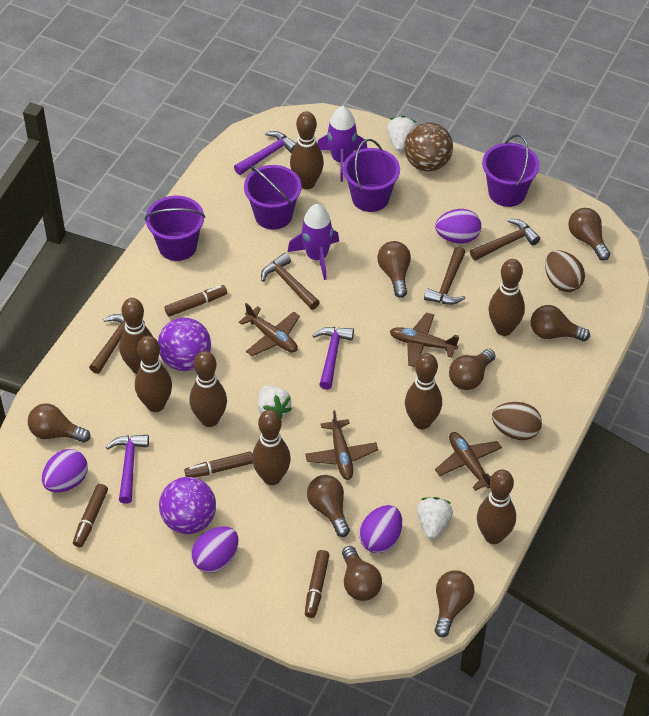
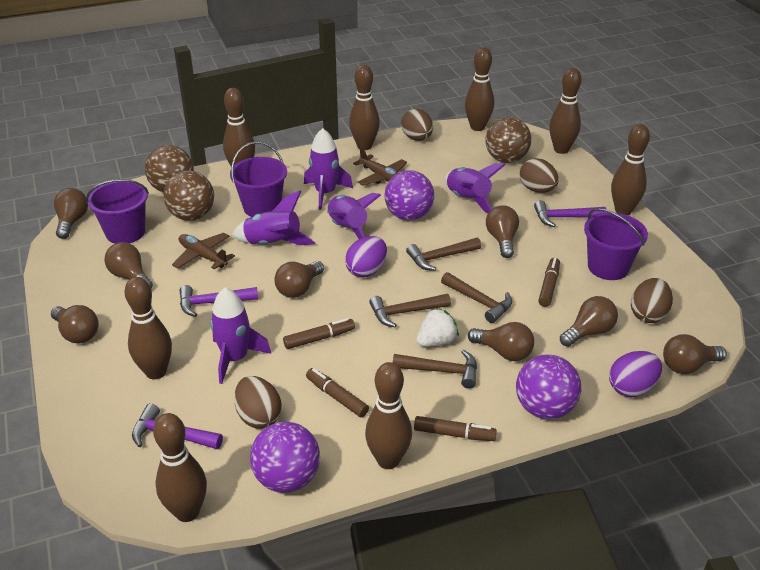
brown ball: 1 -> 3
brown egg: 2 -> 4
brown plane: 4 -> 2
purple ball: 2 -> 3
purple bucket: 4 -> 3
purple egg: 4 -> 2
purple rocket: 2 -> 5
white strawberry: 3 -> 1

